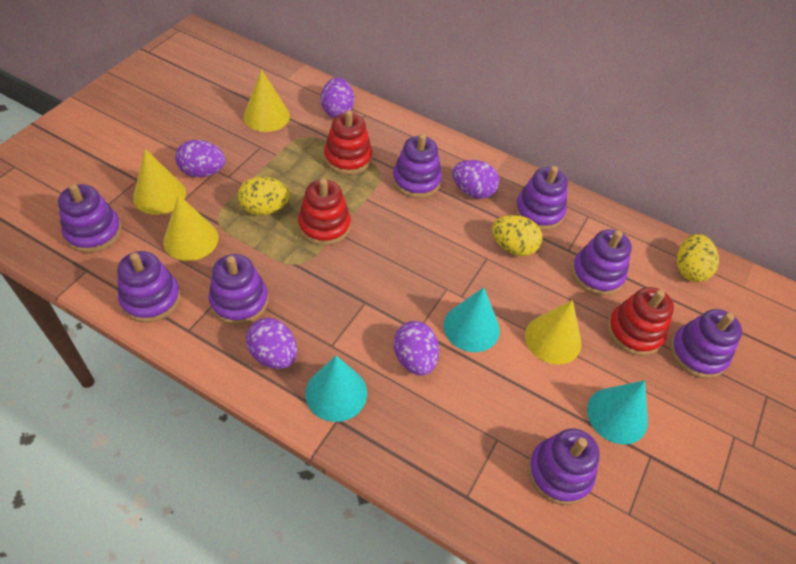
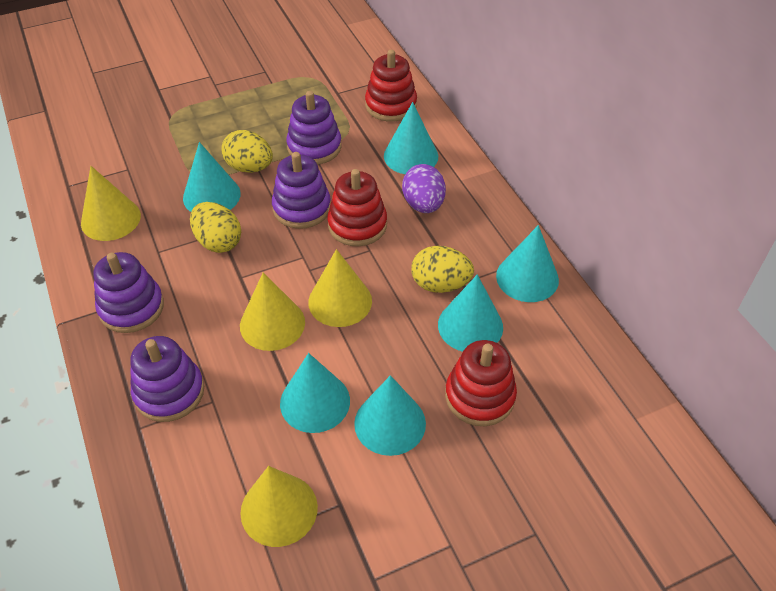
purple egg: 5 -> 1
purple stacking toy: 8 -> 4
turquoise cone: 3 -> 6

